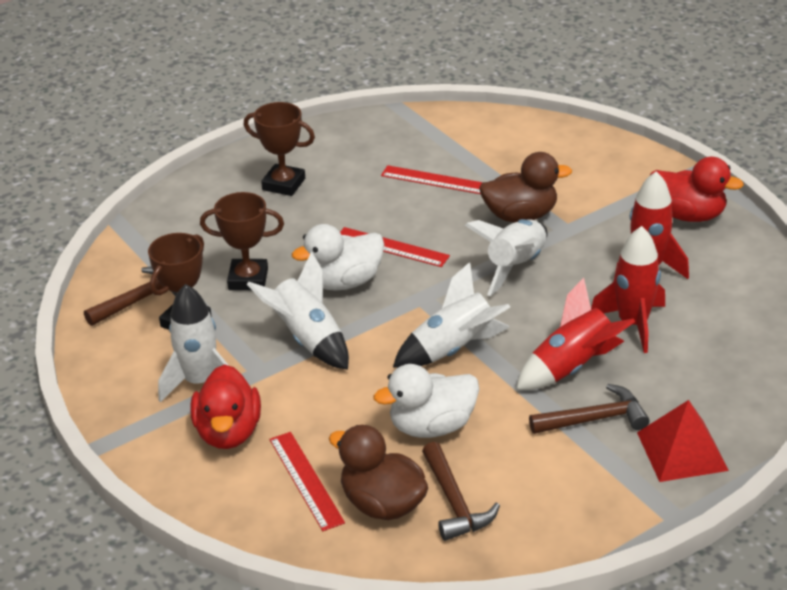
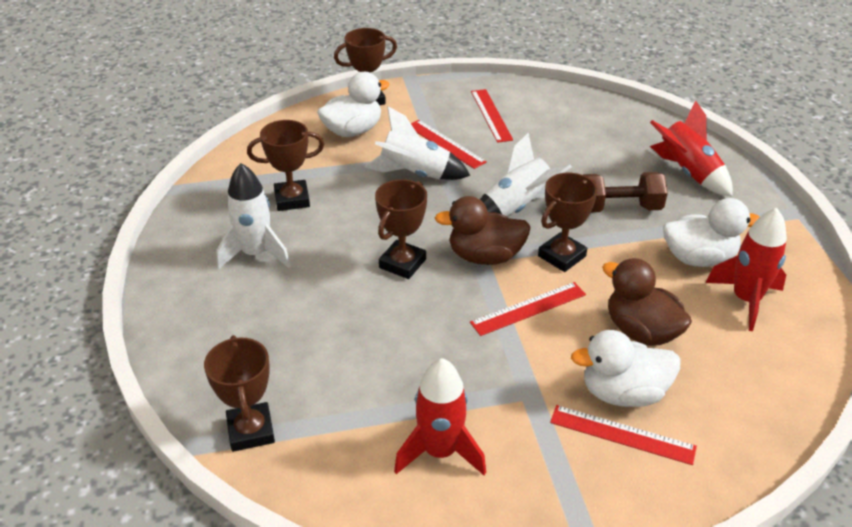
brown dumbbell: 0 -> 1
brown hammer: 3 -> 0
brown trophy: 3 -> 5
red duck: 2 -> 0
red pyramid: 1 -> 0
red ruler: 3 -> 4
white duck: 2 -> 3
white rocket: 4 -> 3

